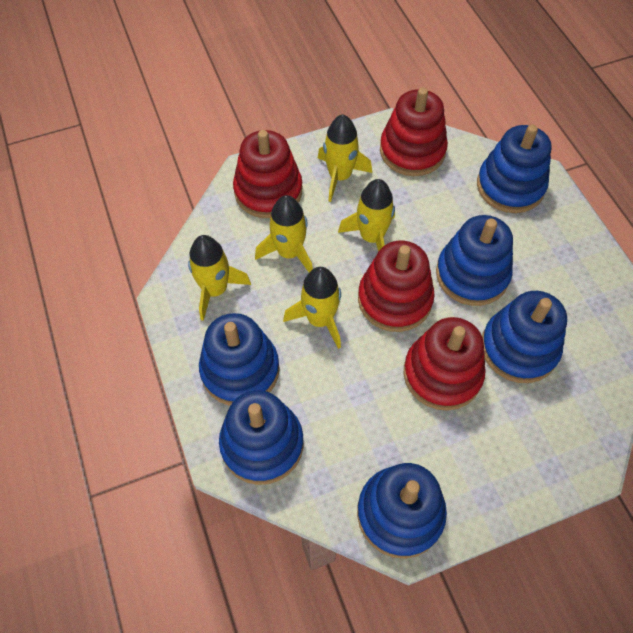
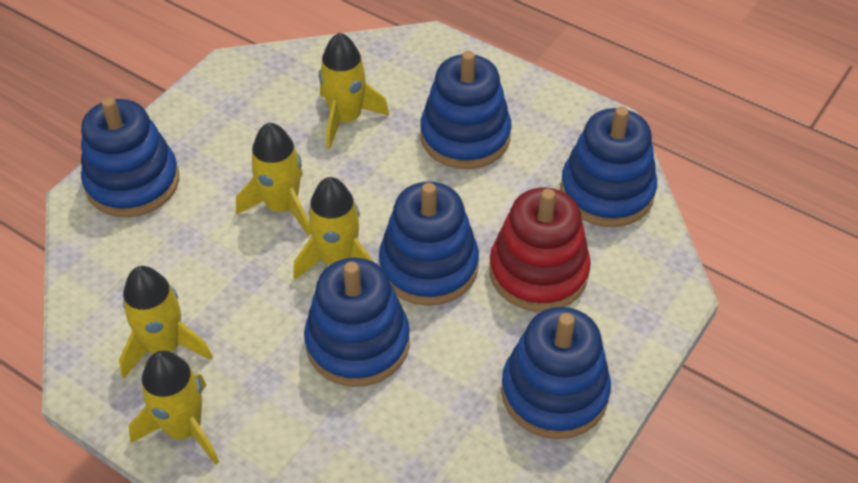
red stacking toy: 4 -> 1

